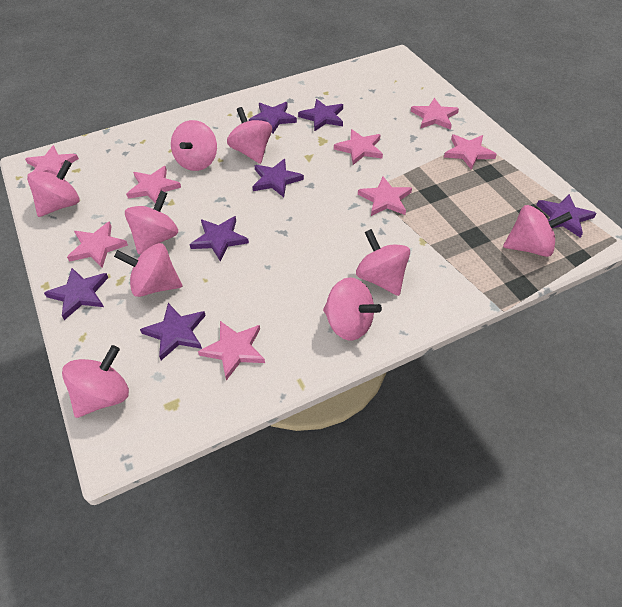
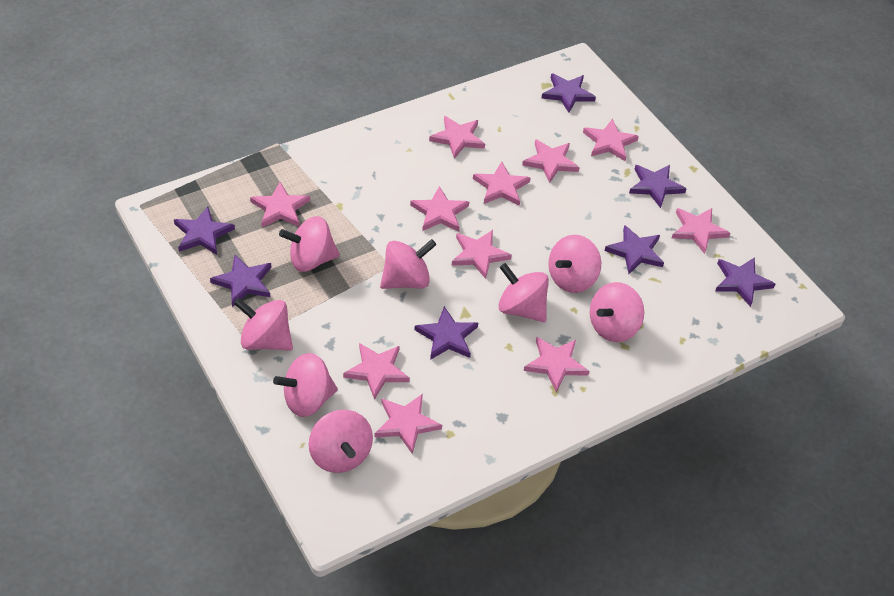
pink spinning top: 9 -> 8
pink star: 8 -> 11

